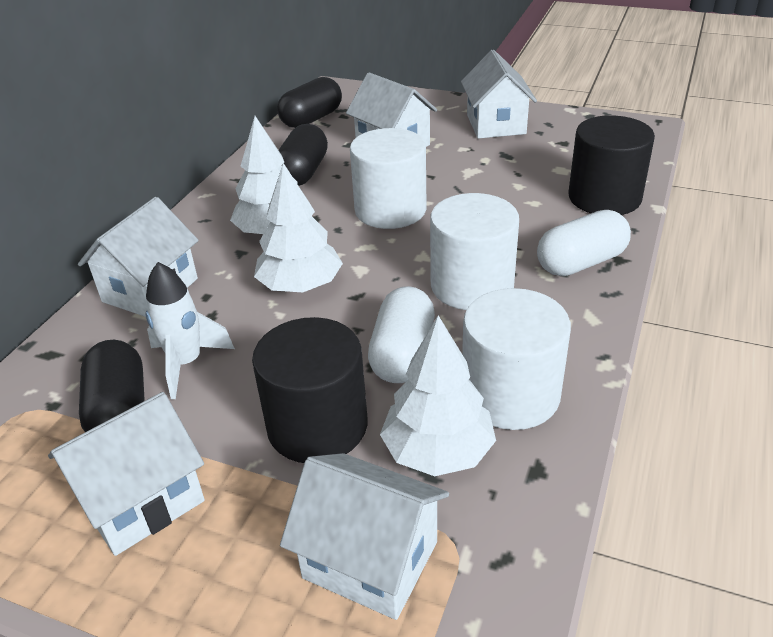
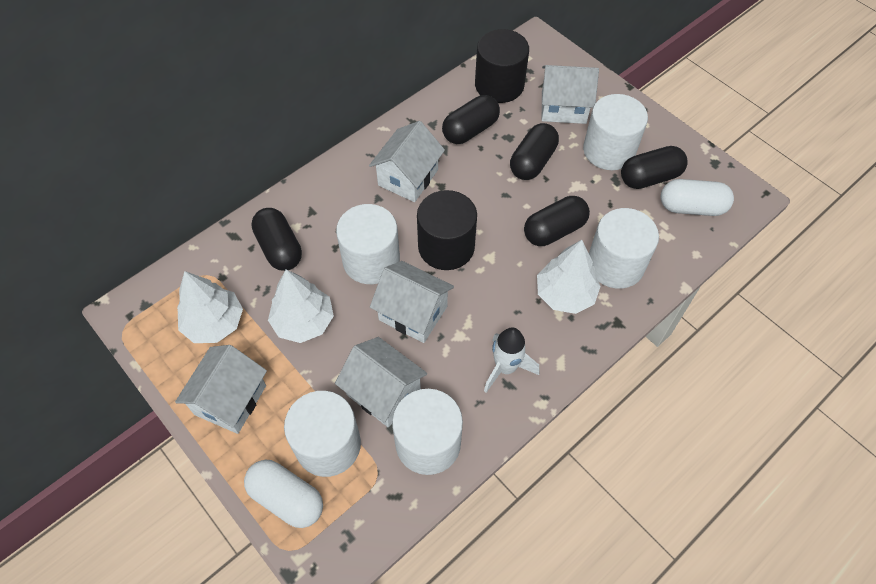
black capsule: 3 -> 5
white cylinder: 3 -> 5

